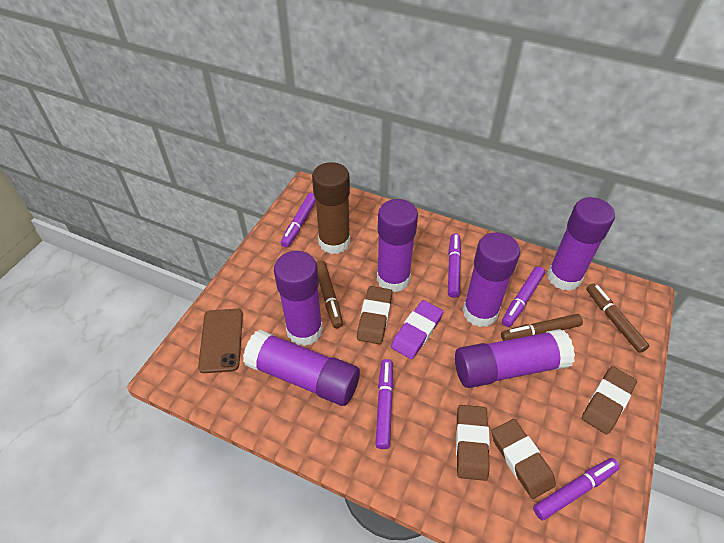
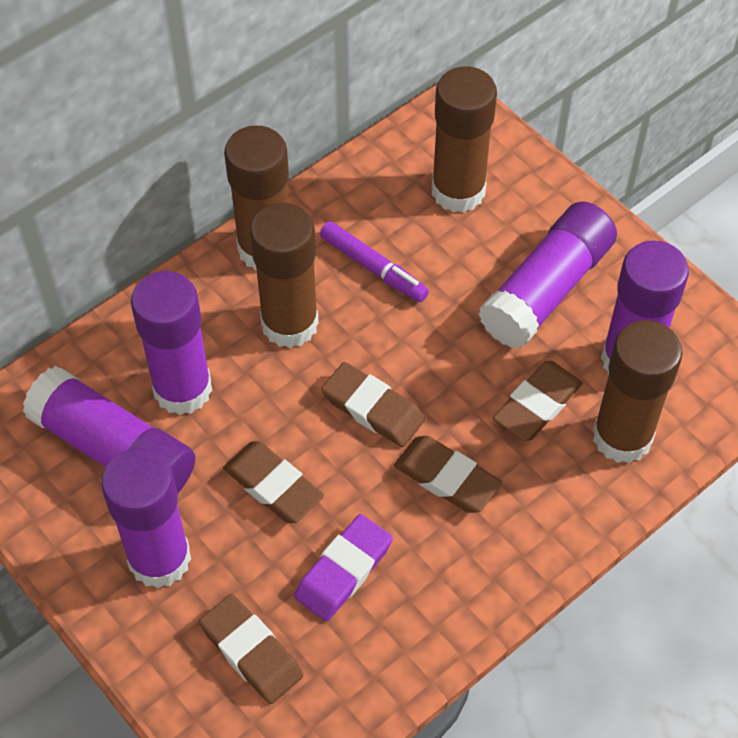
brown eraser: 4 -> 5
brown glue stick: 1 -> 4
brown marker: 3 -> 0
brown phone: 1 -> 0
purple glue stick: 6 -> 5
purple marker: 5 -> 1

